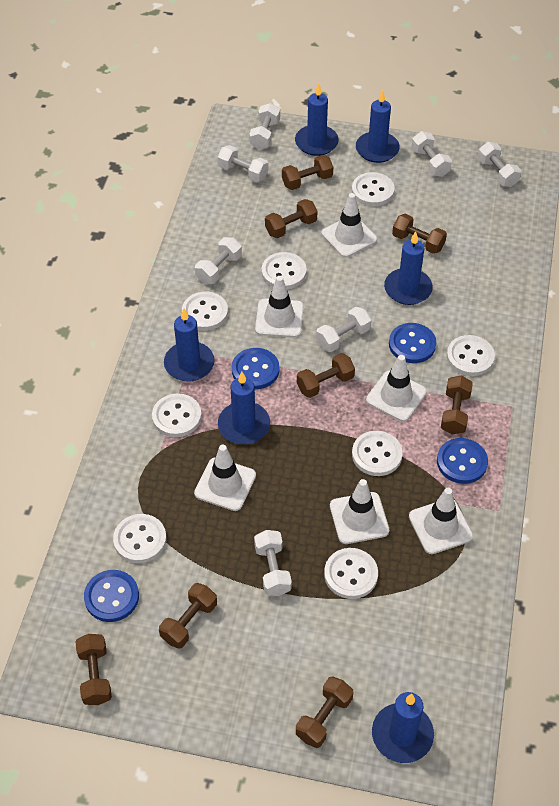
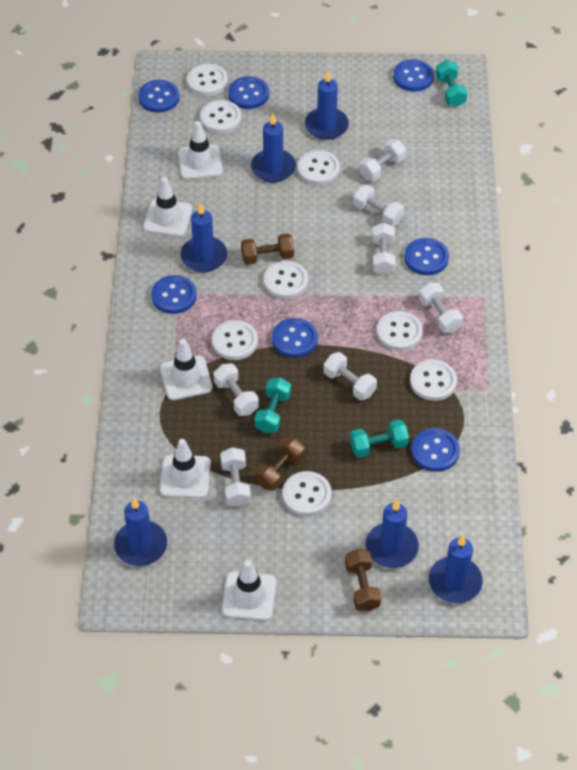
blue button: 4 -> 7
brown dumbbell: 8 -> 3
turquoise dumbbell: 0 -> 3
white traffic cone: 6 -> 5

